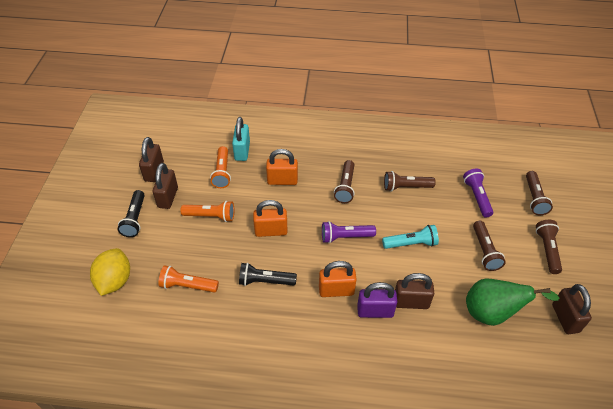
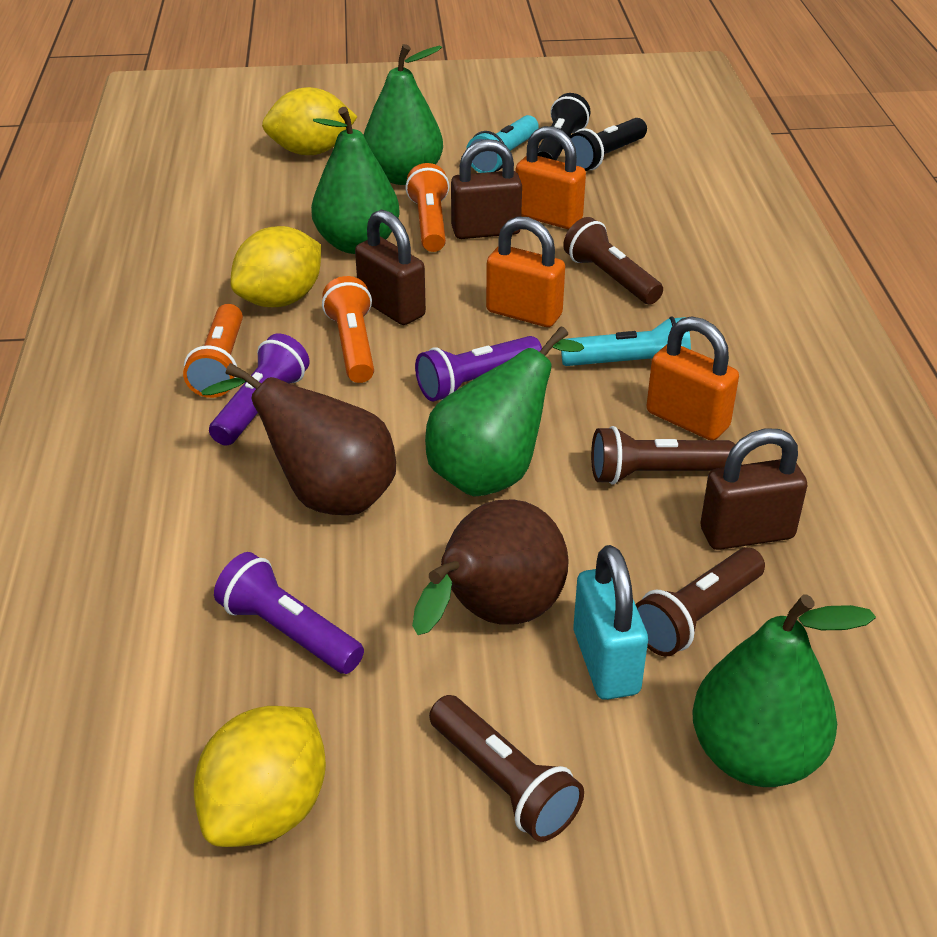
brown flashlight: 5 -> 4
brown padlock: 4 -> 3
brown pear: 0 -> 2
green pear: 1 -> 4
purple flashlight: 2 -> 3
purple padlock: 1 -> 0
turquoise flashlight: 1 -> 2
yellow lemon: 1 -> 3

